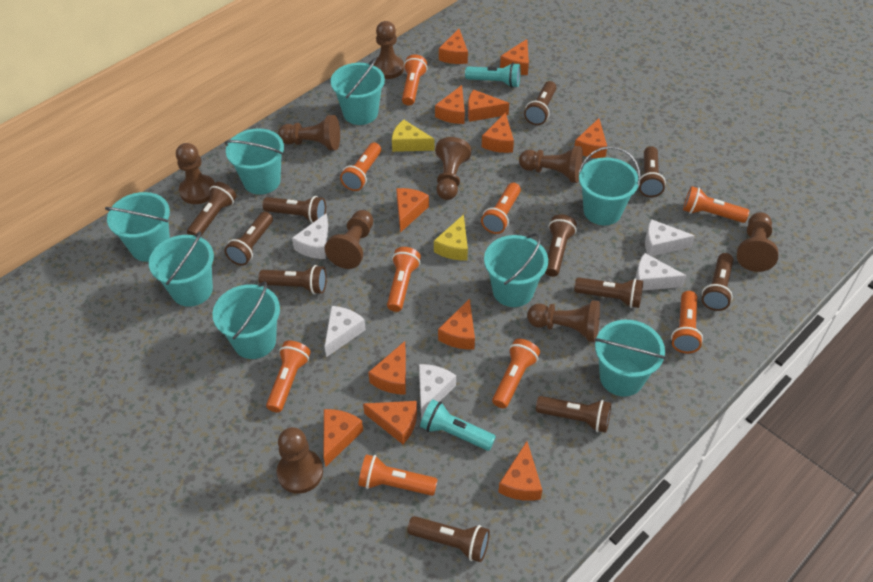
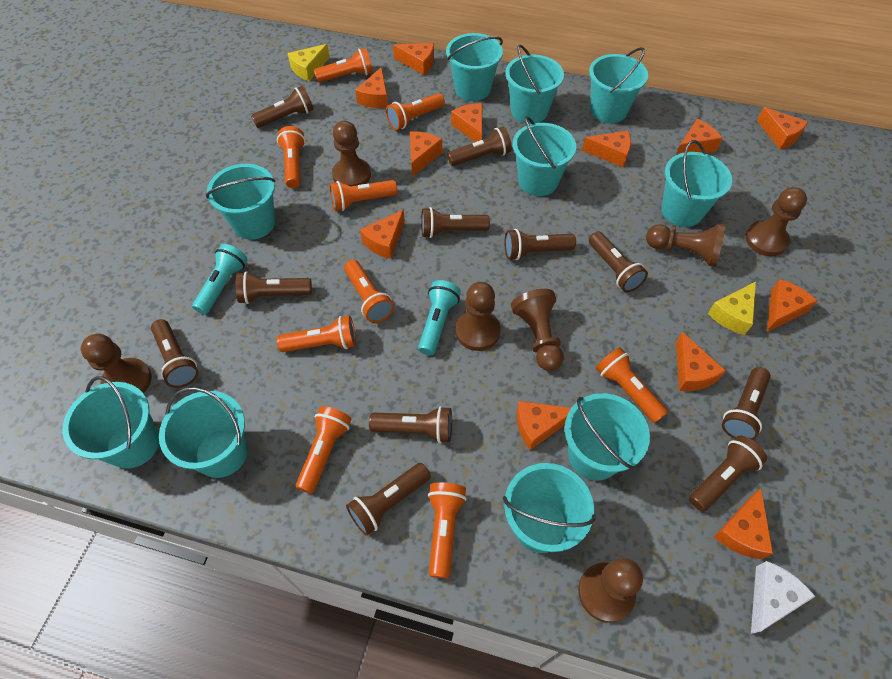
brown pawn: 9 -> 7
turquoise bucket: 8 -> 10
white cheese: 5 -> 1

